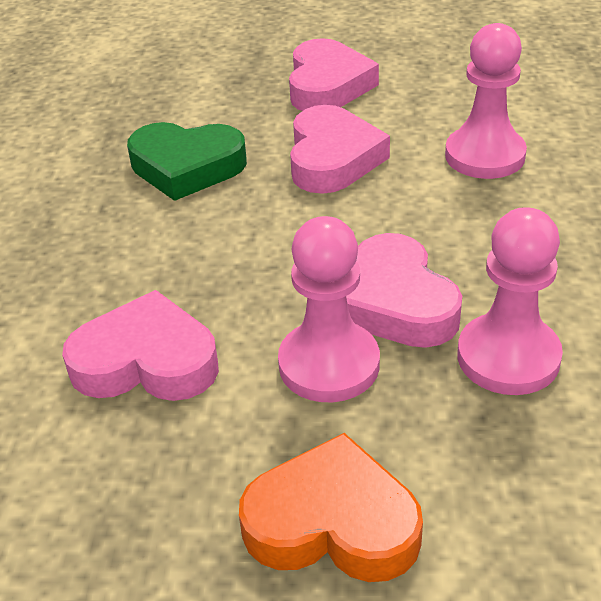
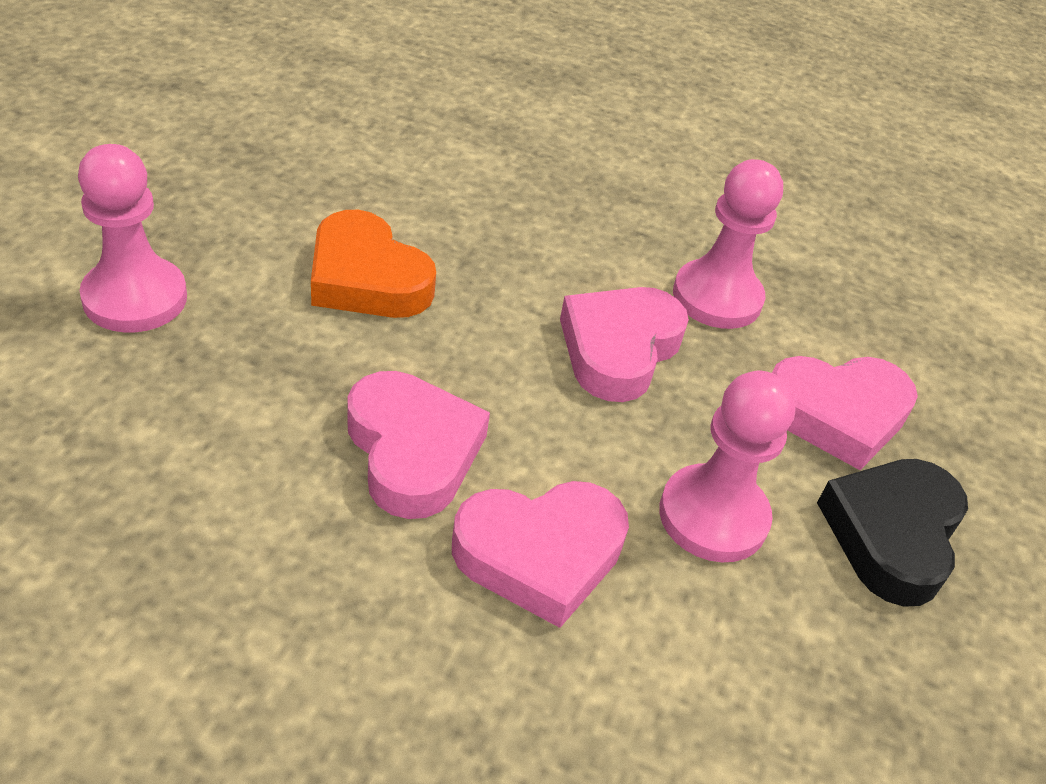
black heart: 0 -> 1
green heart: 1 -> 0

